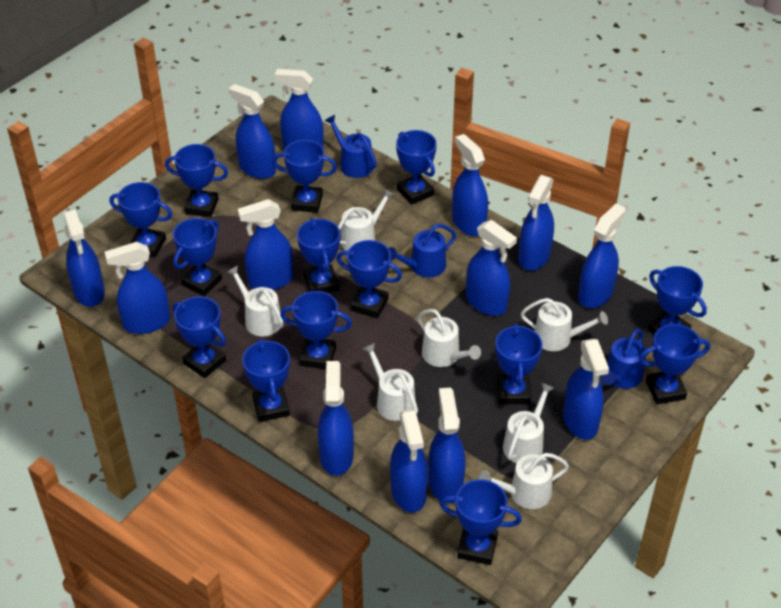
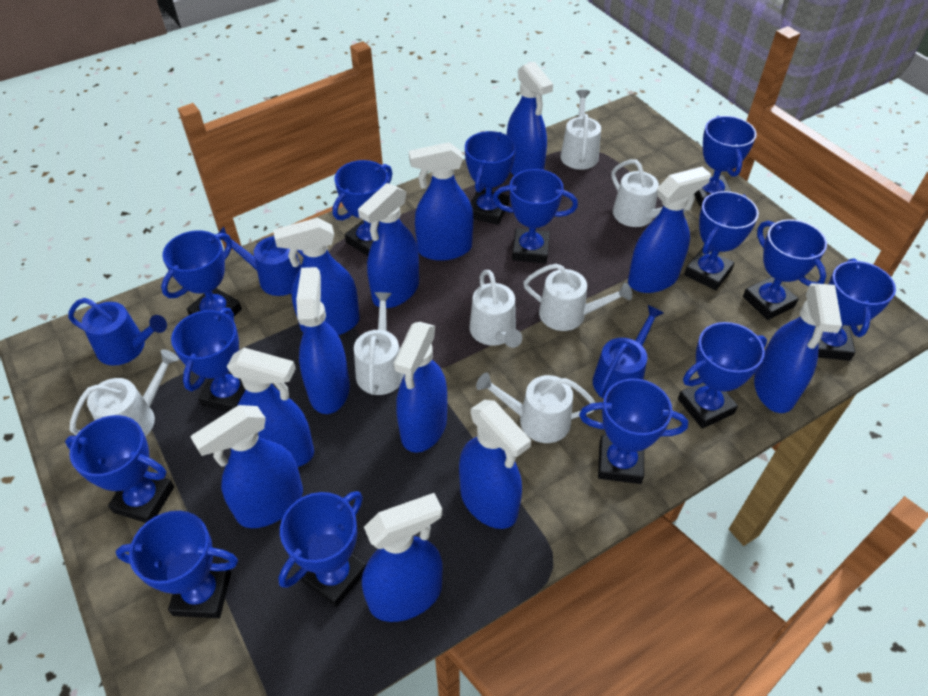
blue spray bottle: 13 -> 12

